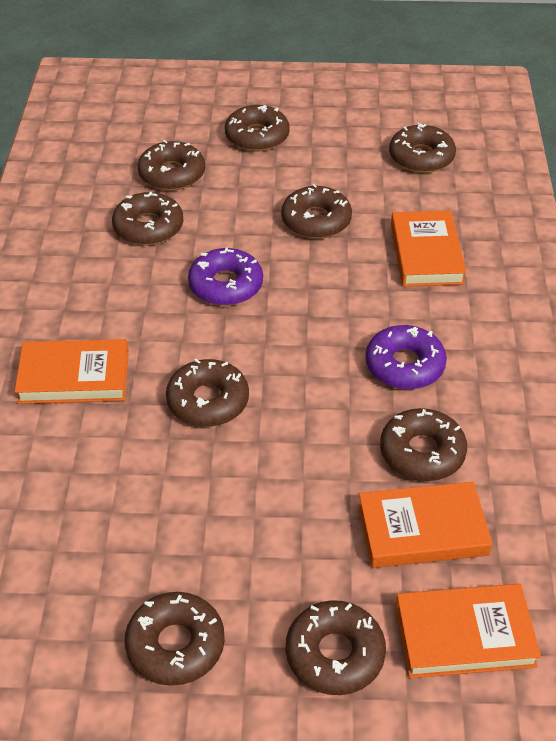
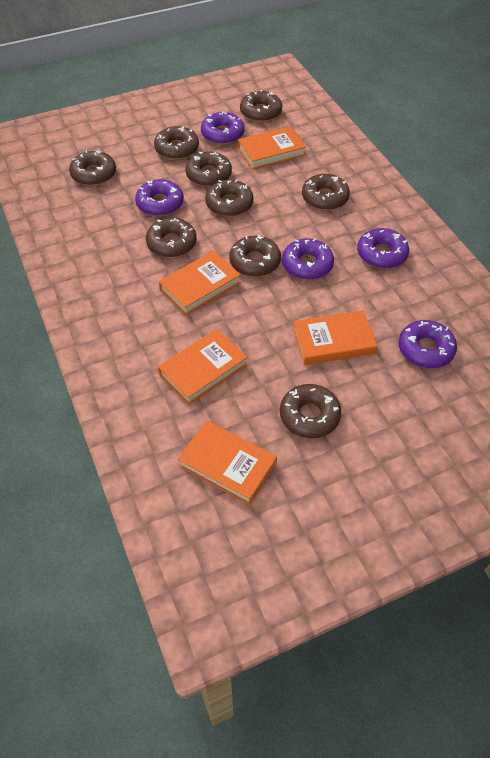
orange book: 4 -> 5
purple donut: 2 -> 5

